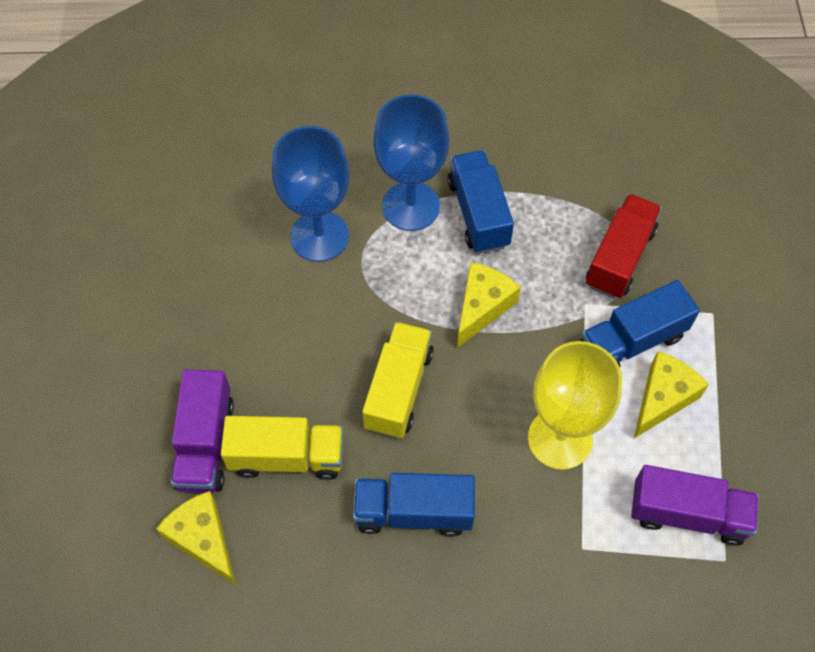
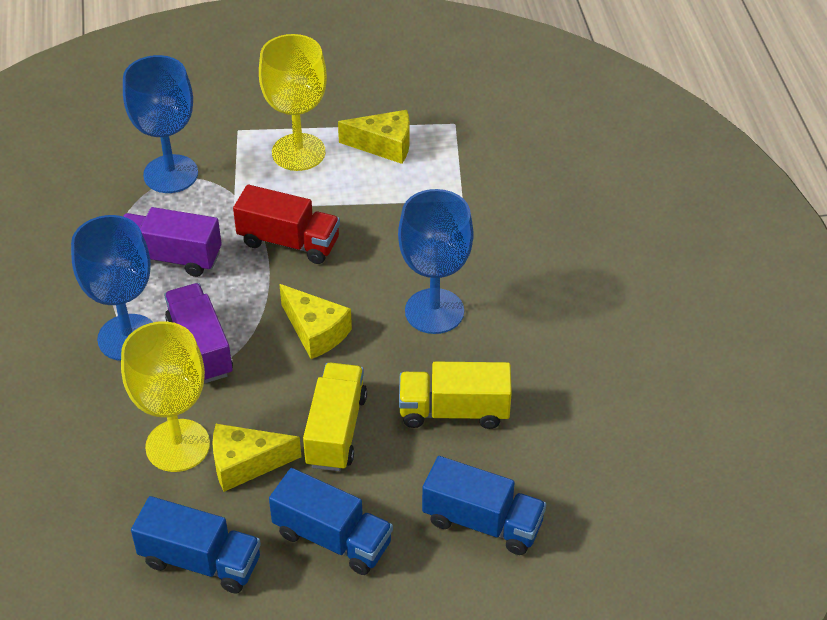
blue goblet: 2 -> 3
yellow goblet: 1 -> 2

